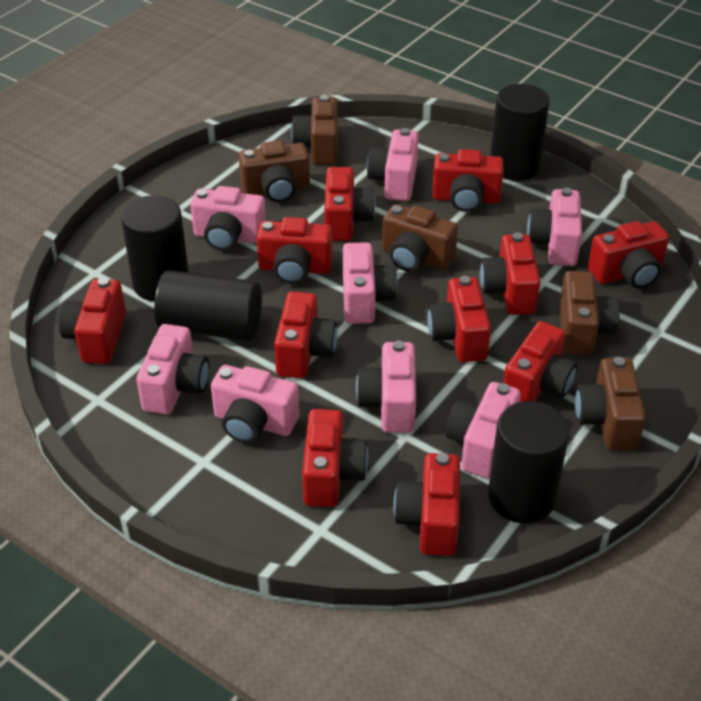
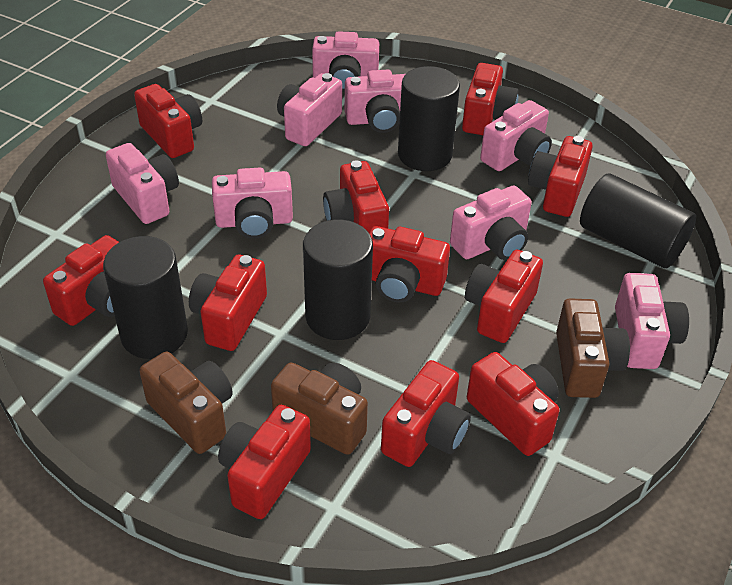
brown camera: 5 -> 3

